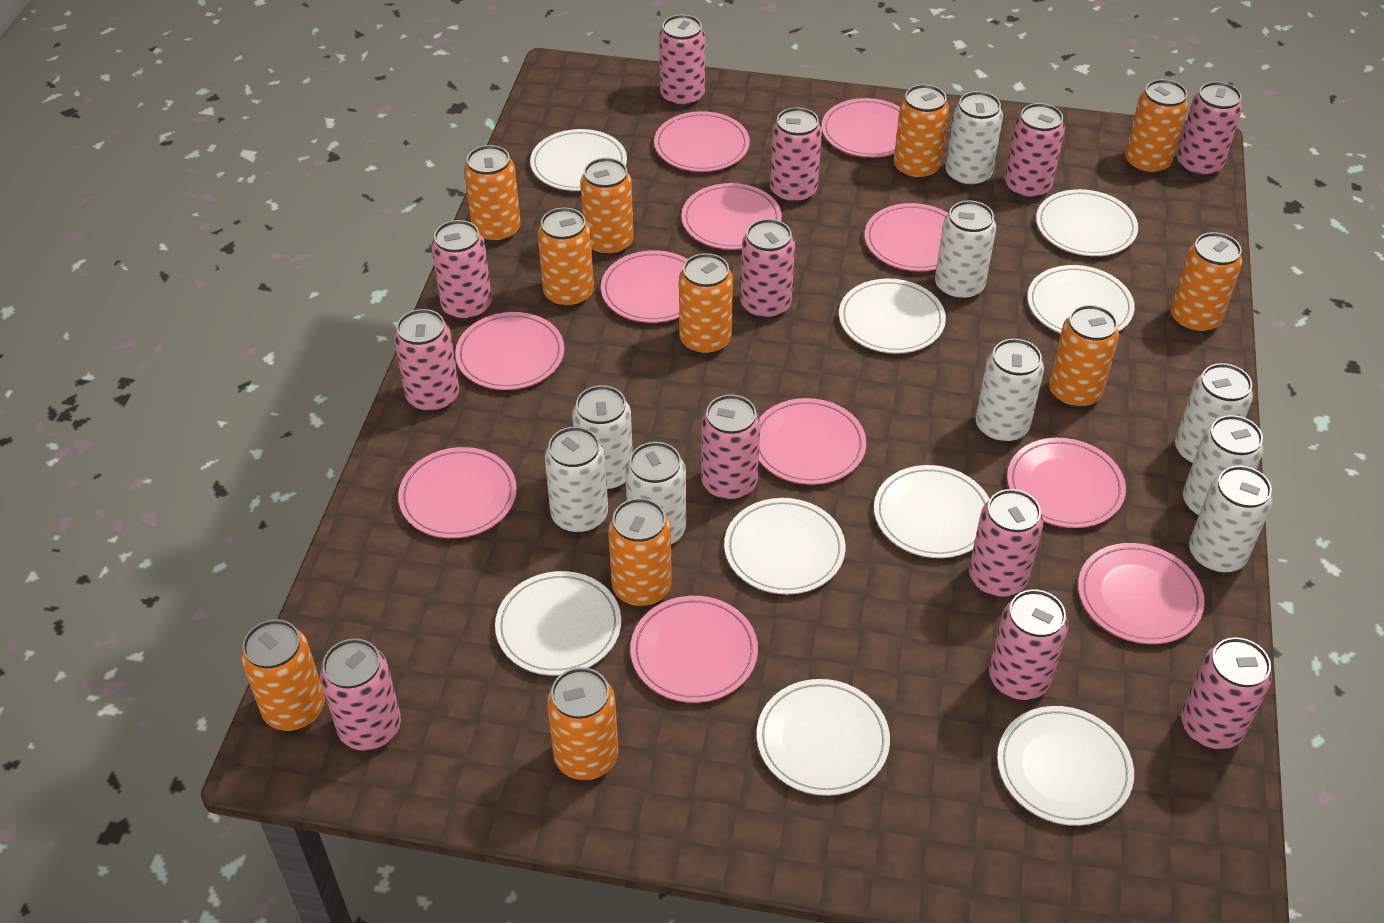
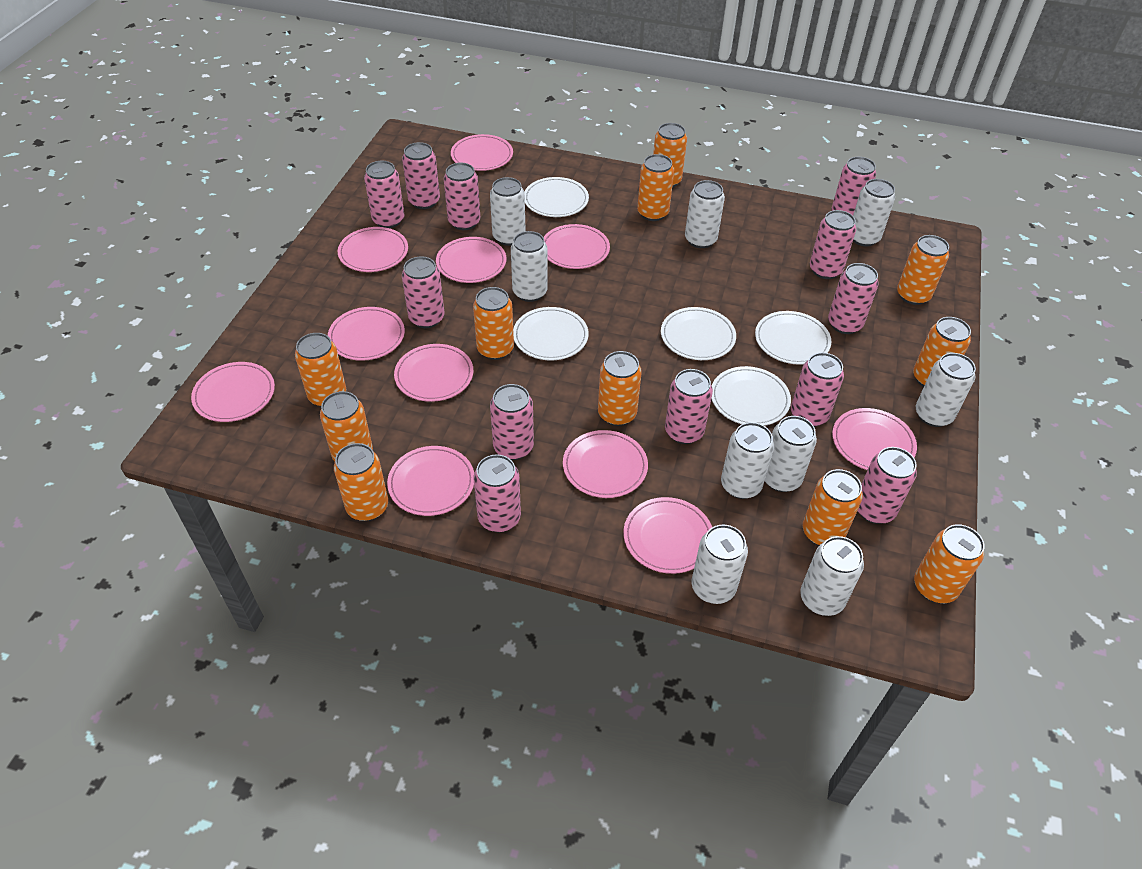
white plate: 9 -> 5

